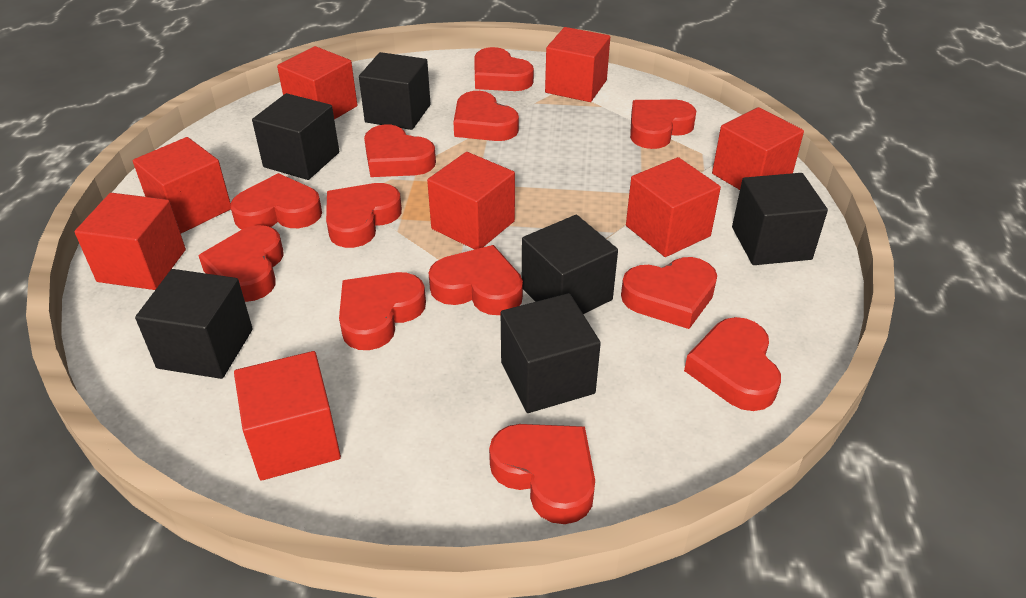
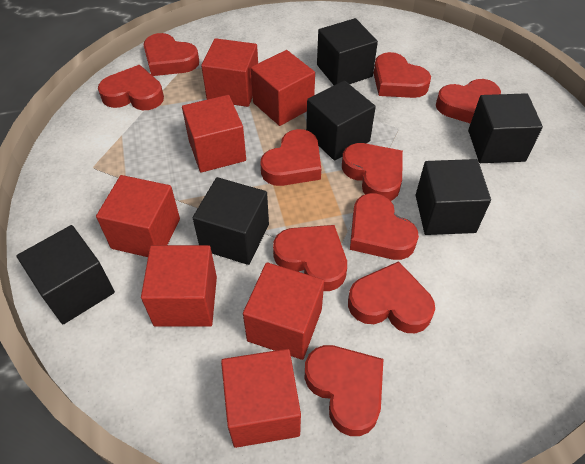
red cube: 8 -> 7
red heart: 12 -> 10

